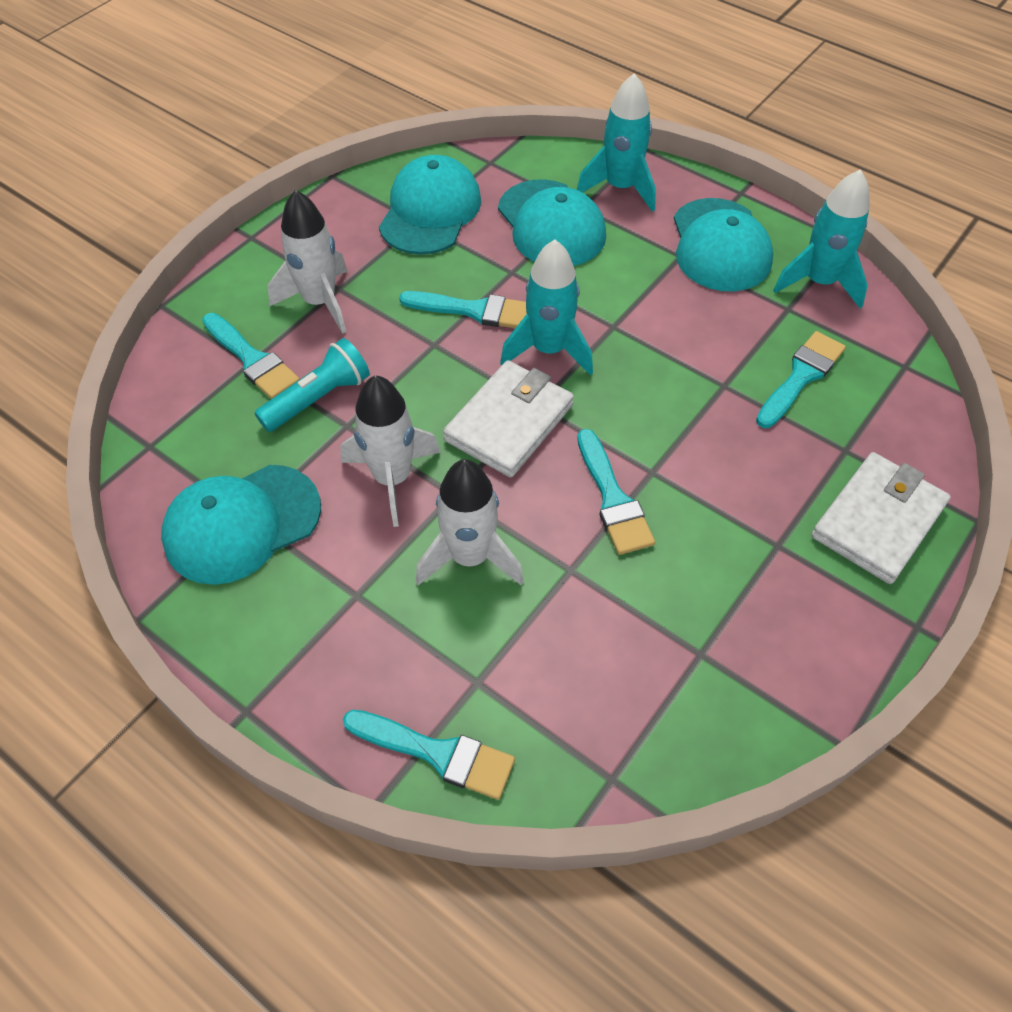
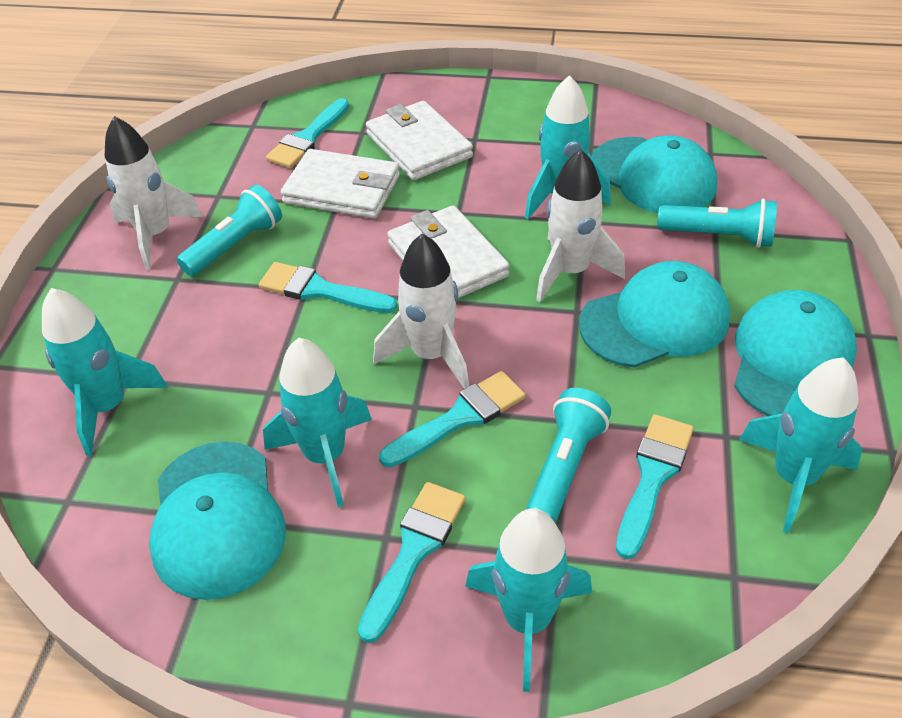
turquoise flashlight: 1 -> 3
turquoise rocket: 3 -> 5
white wallet: 2 -> 3

